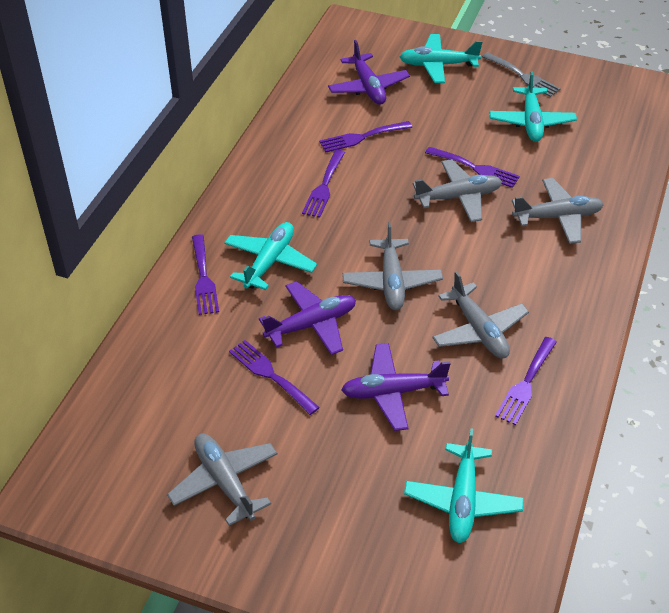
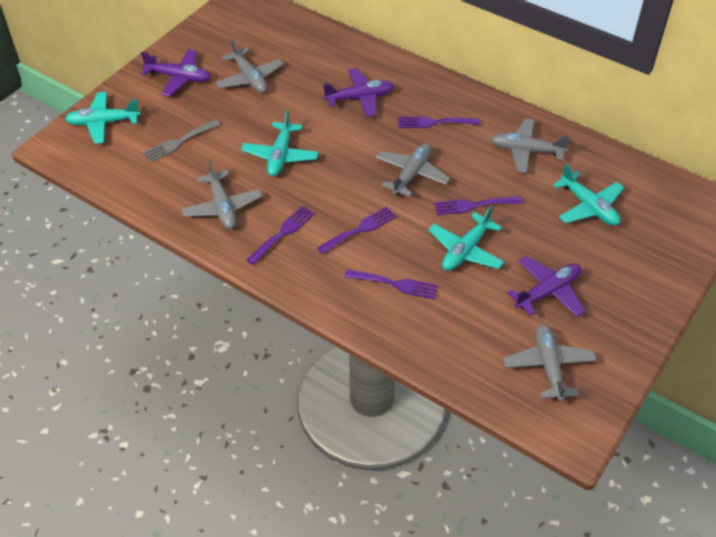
purple fork: 6 -> 5

